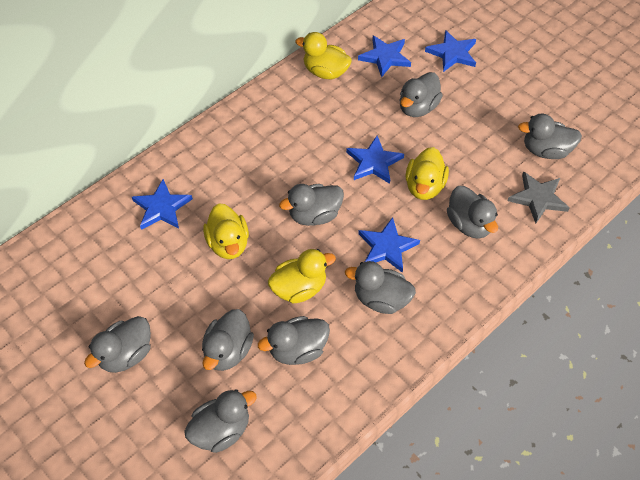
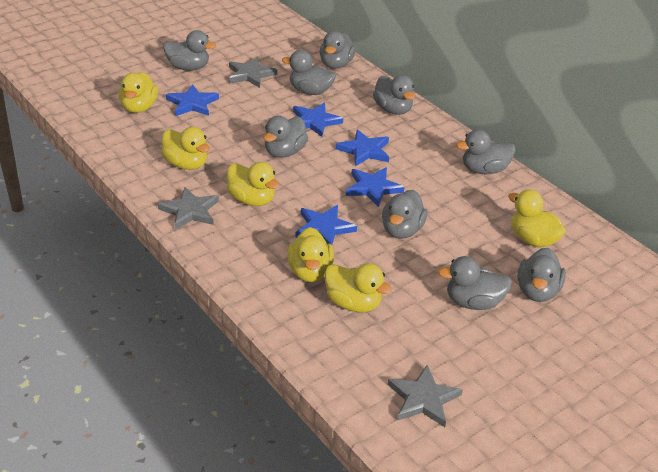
grey star: 1 -> 3
yellow duck: 4 -> 6

